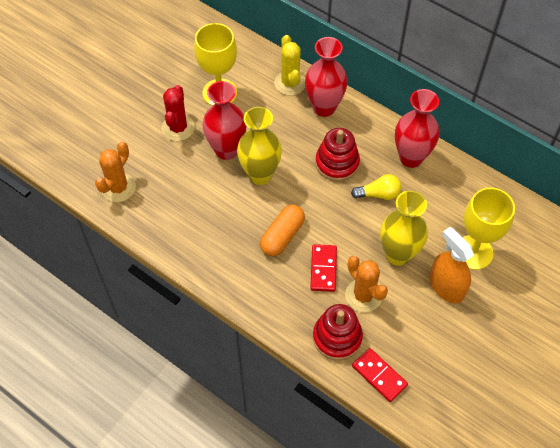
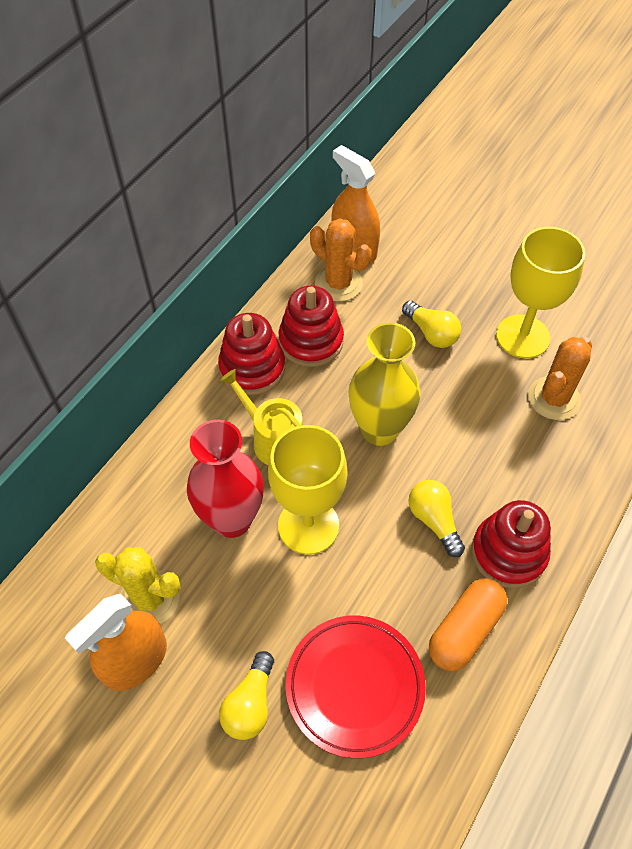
orange spray bottle: 1 -> 2
red cactus: 1 -> 0
red domino: 2 -> 0
red plate: 0 -> 1
red stacking toy: 2 -> 3
red vase: 3 -> 1
yellow light bulb: 1 -> 3
yellow vase: 2 -> 1
yellow watering can: 0 -> 1

